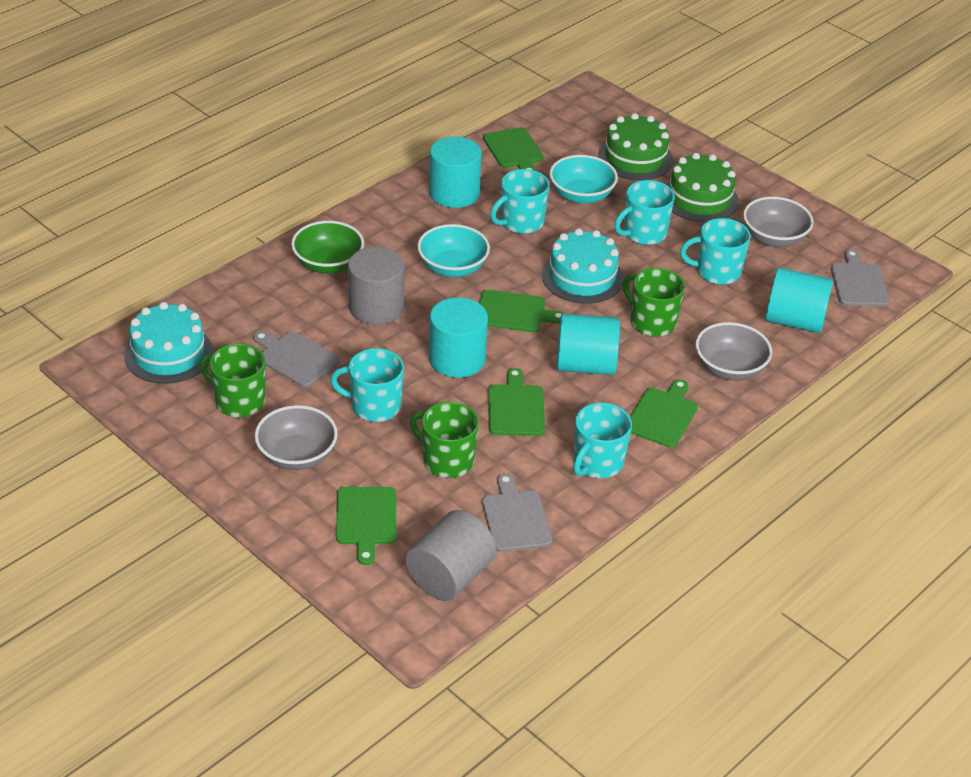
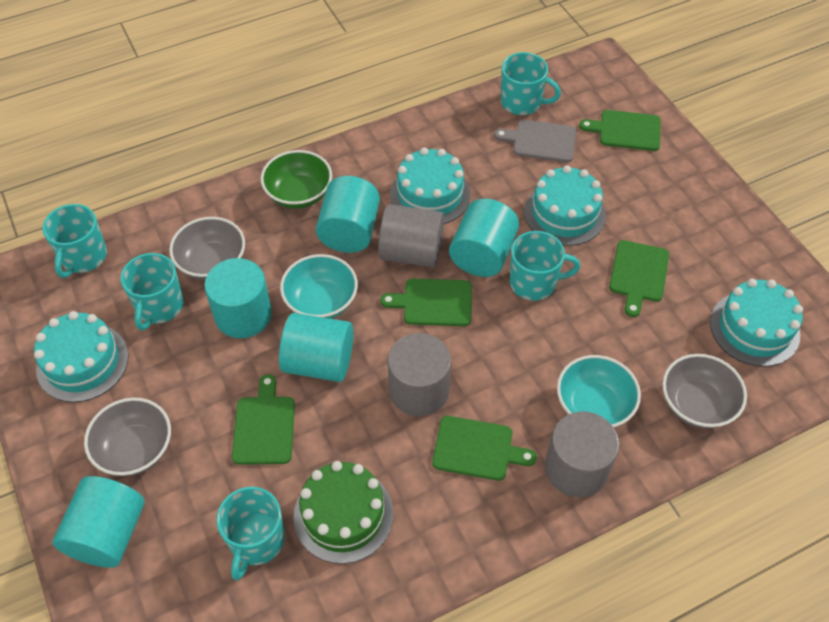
green cake: 2 -> 1
green mug: 3 -> 0
grey cutting board: 3 -> 1
grey cylinder: 2 -> 3
turquoise cake: 2 -> 4
turquoise cylinder: 4 -> 5

